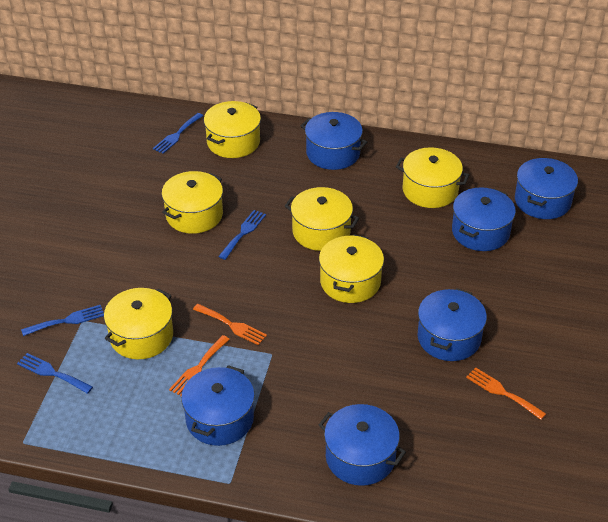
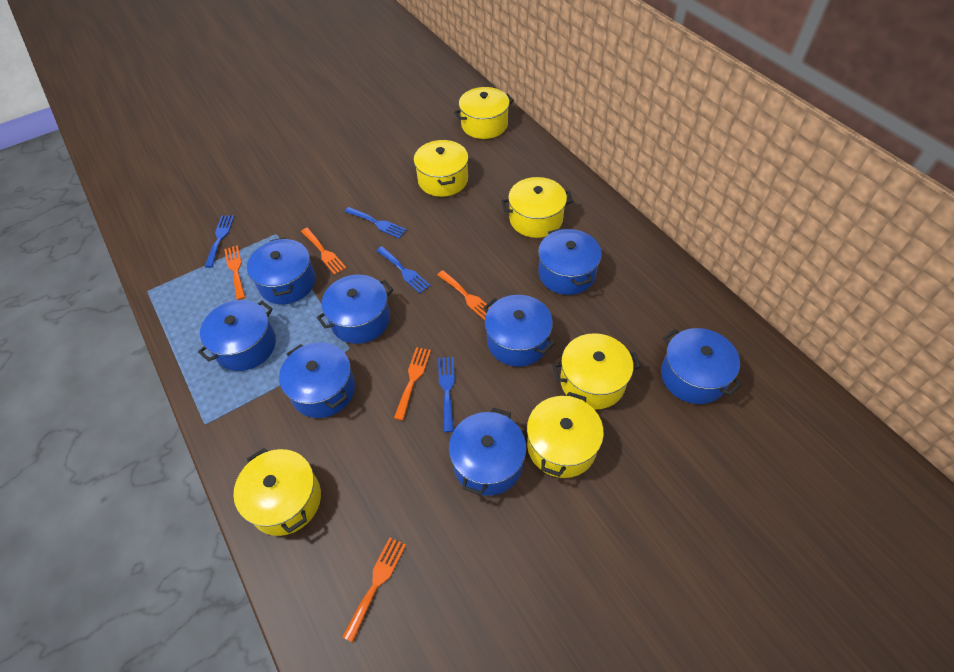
blue pot: 6 -> 8
orange fork: 3 -> 5

